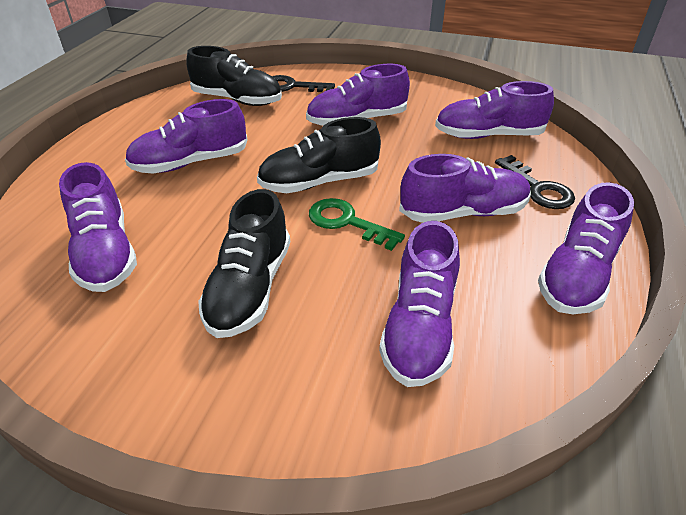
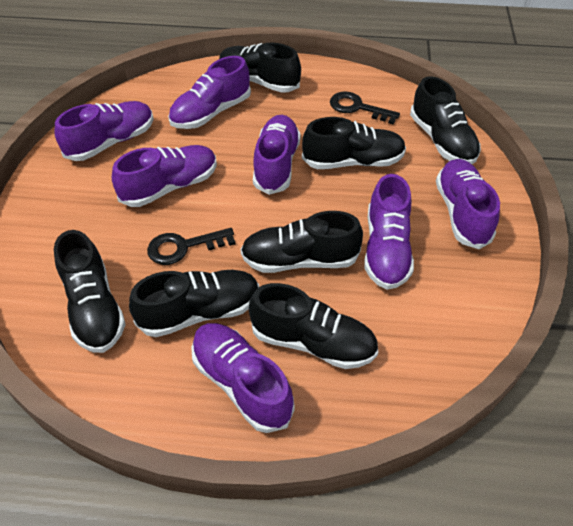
black shoe: 3 -> 7
green key: 1 -> 0

